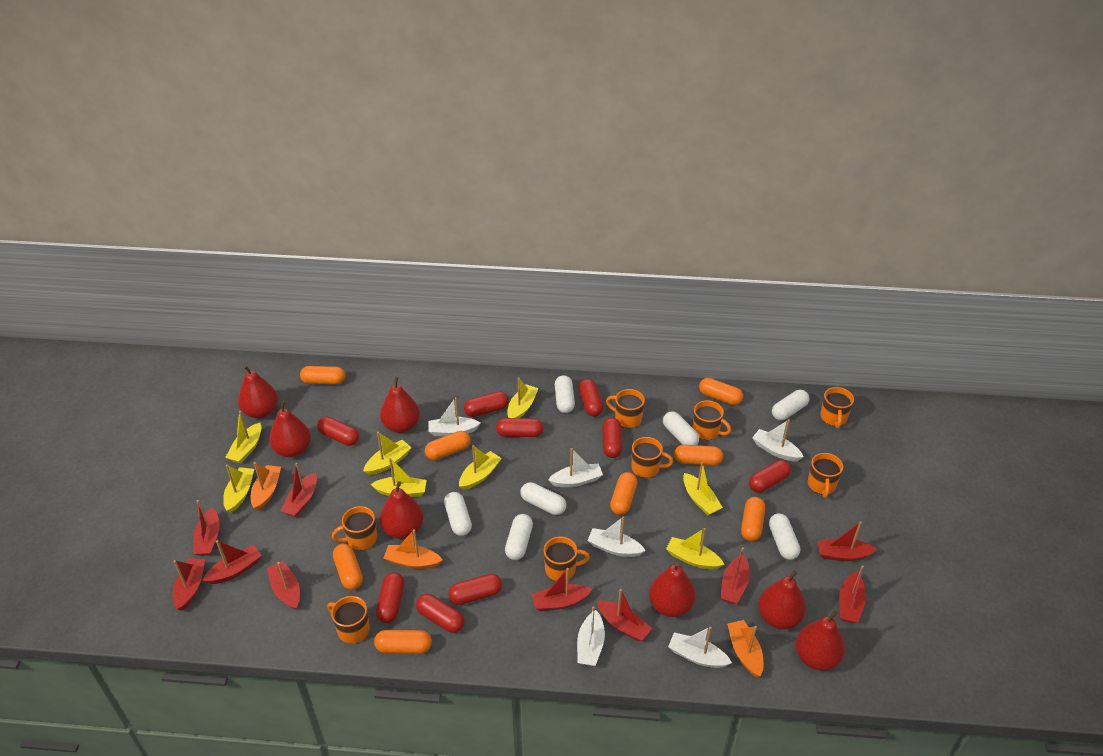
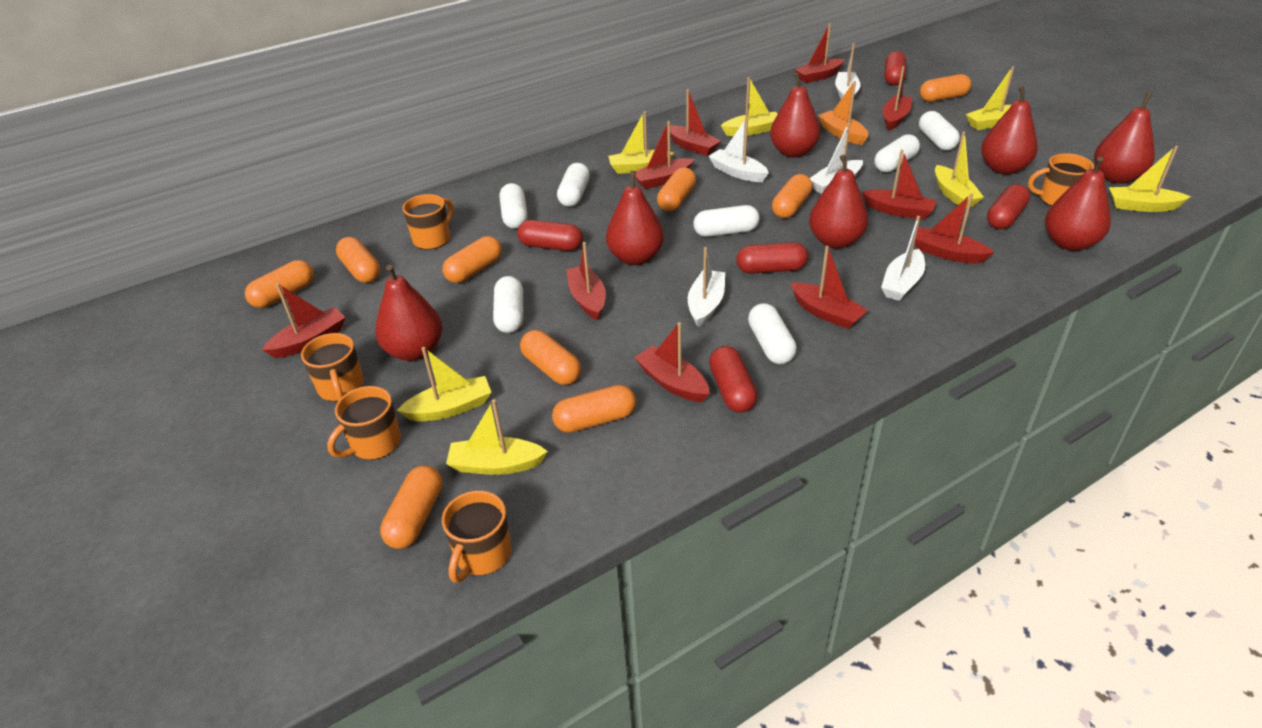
orange boat: 3 -> 1
orange capsule: 8 -> 9
orange mug: 8 -> 5
red capsule: 9 -> 5
white boat: 6 -> 5
yellow boat: 8 -> 7

